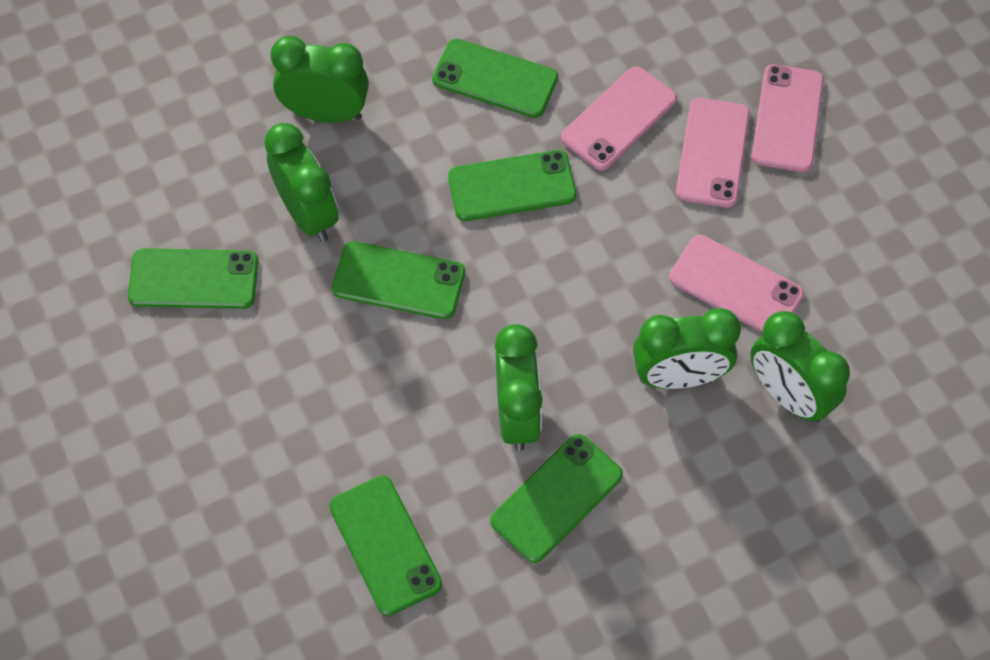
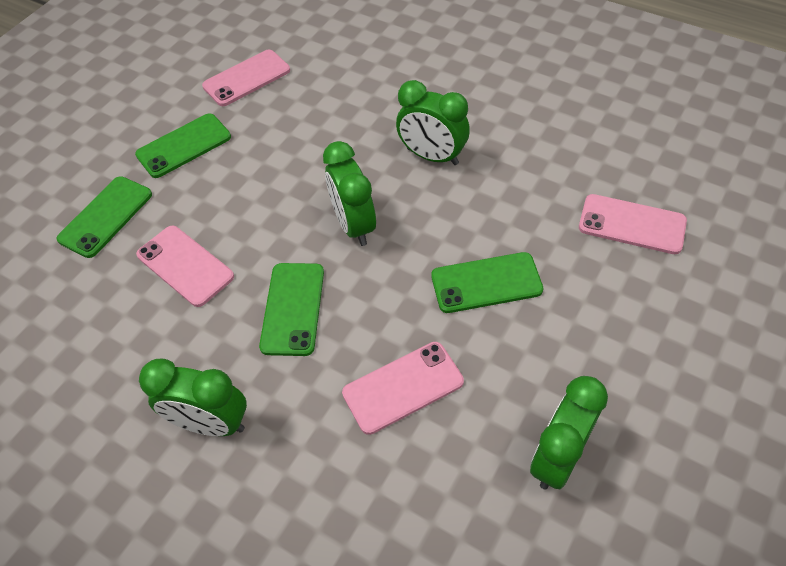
green clock: 5 -> 4
green phone: 6 -> 4

